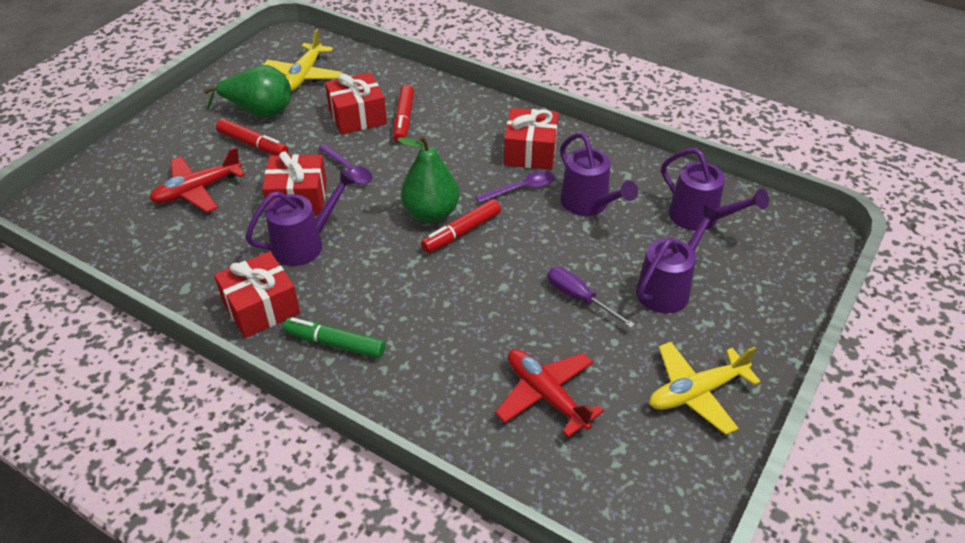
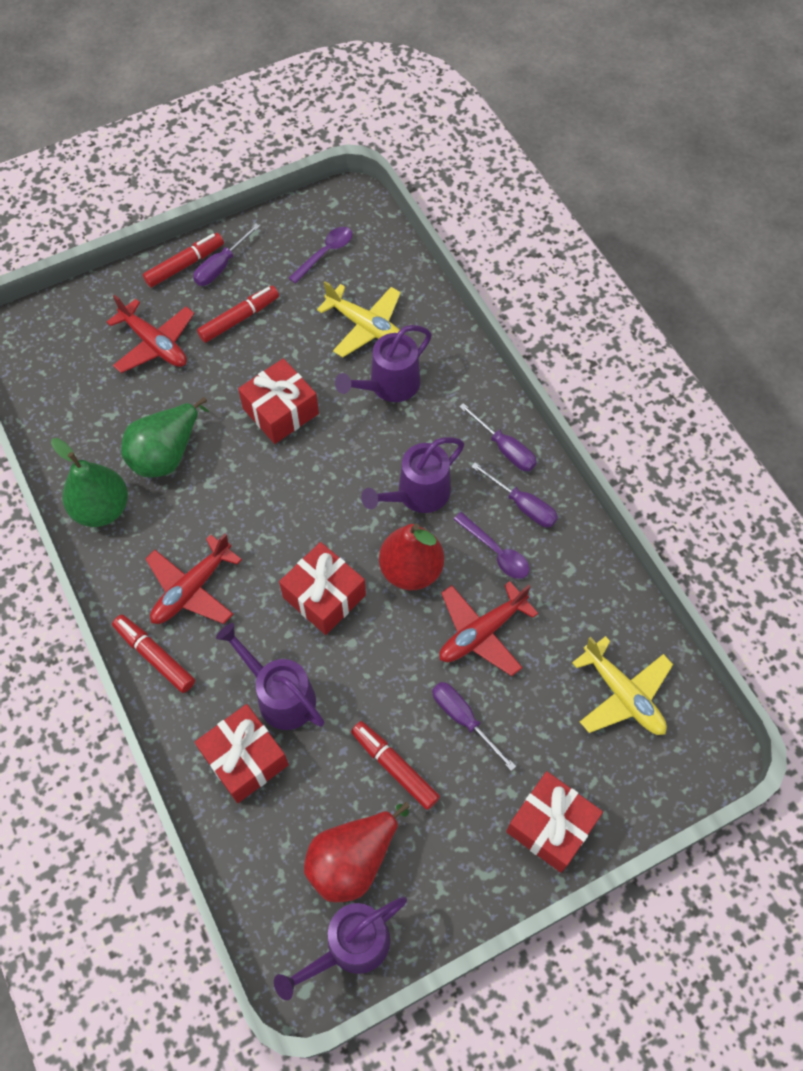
green marker: 1 -> 0
purple screwdriver: 1 -> 4
red marker: 3 -> 4
red pear: 0 -> 2
red plane: 2 -> 3

